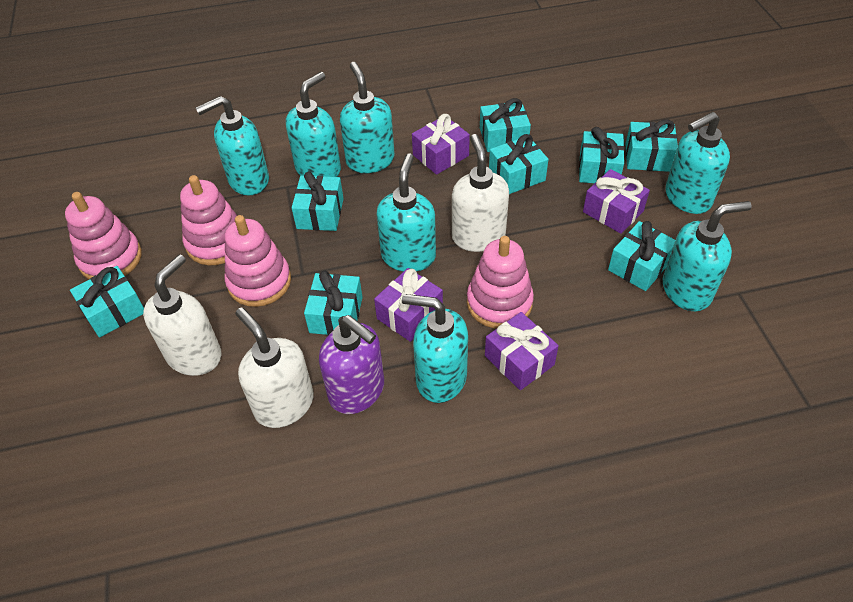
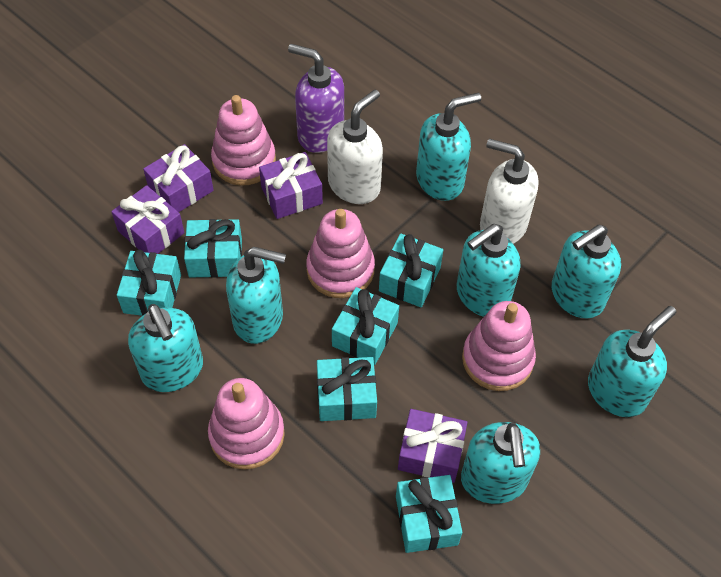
turquoise gift: 8 -> 6
white soap dispenser: 3 -> 2

